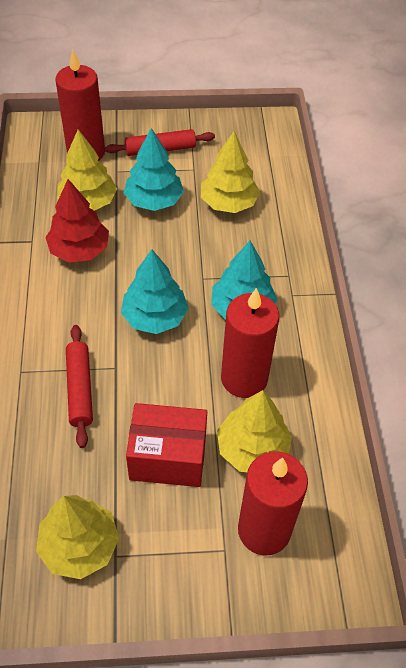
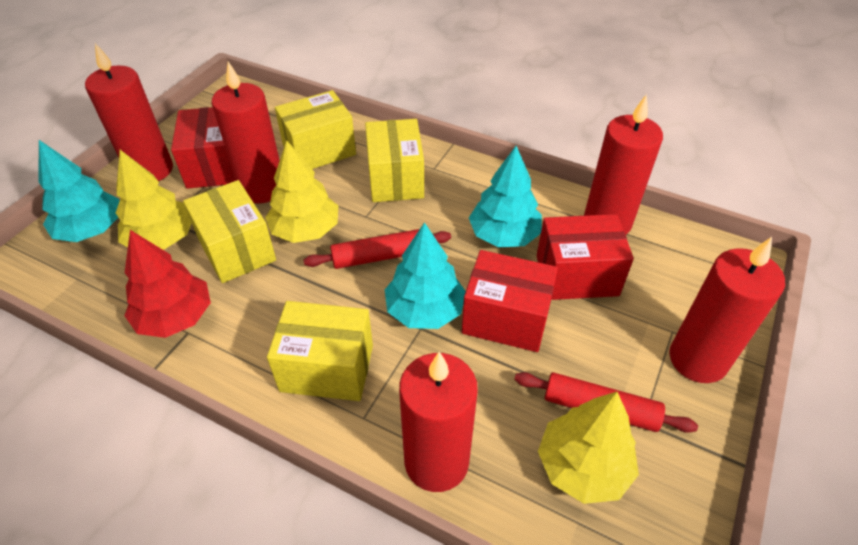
red box: 1 -> 3
red candle: 3 -> 5
yellow box: 0 -> 4
yellow tree: 4 -> 3

